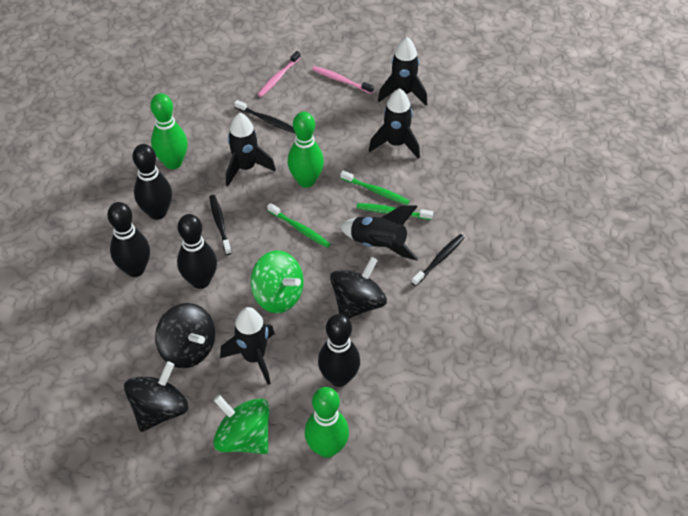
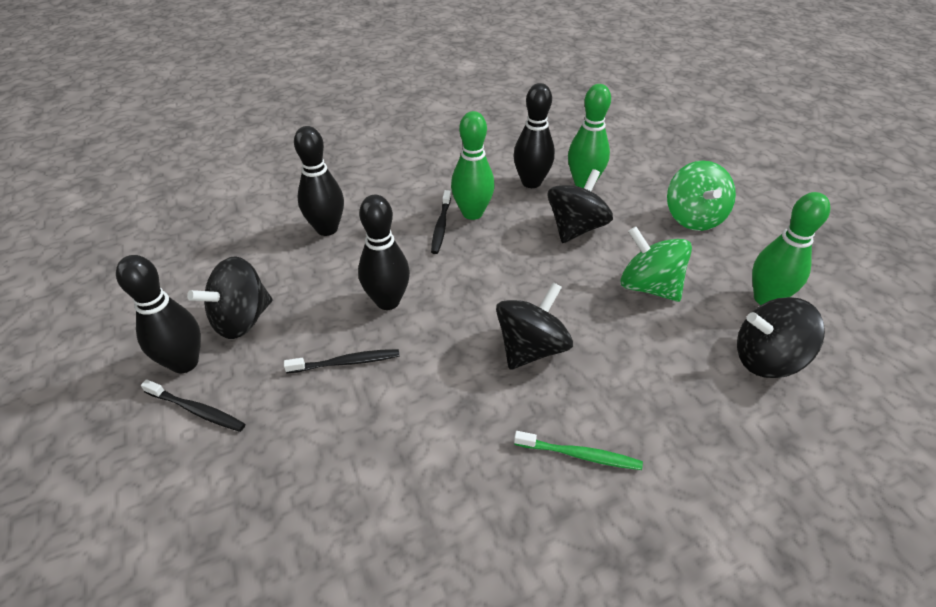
black rocket: 5 -> 0
black spinning top: 3 -> 4
green toothbrush: 3 -> 1
pink toothbrush: 2 -> 0

